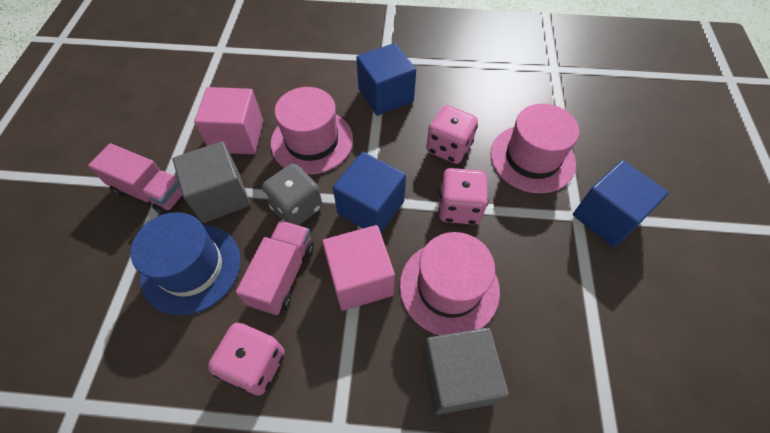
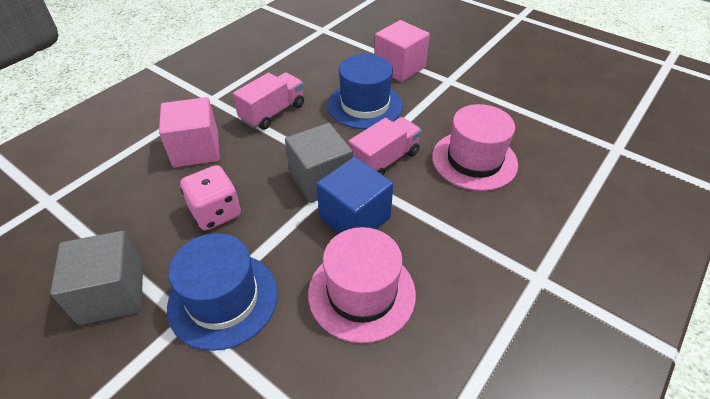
blue cube: 3 -> 1
blue hat: 1 -> 2
grey dice: 1 -> 0
pink dice: 3 -> 1
pink hat: 3 -> 2

